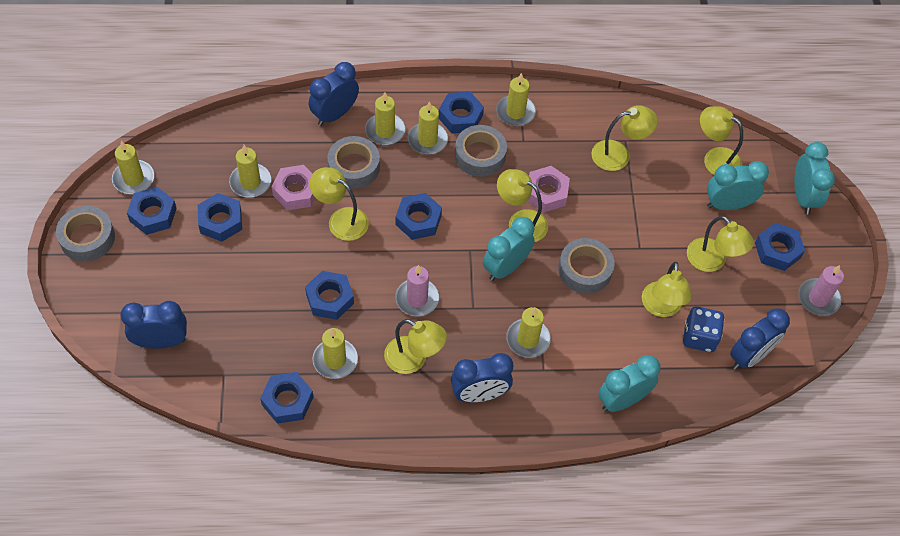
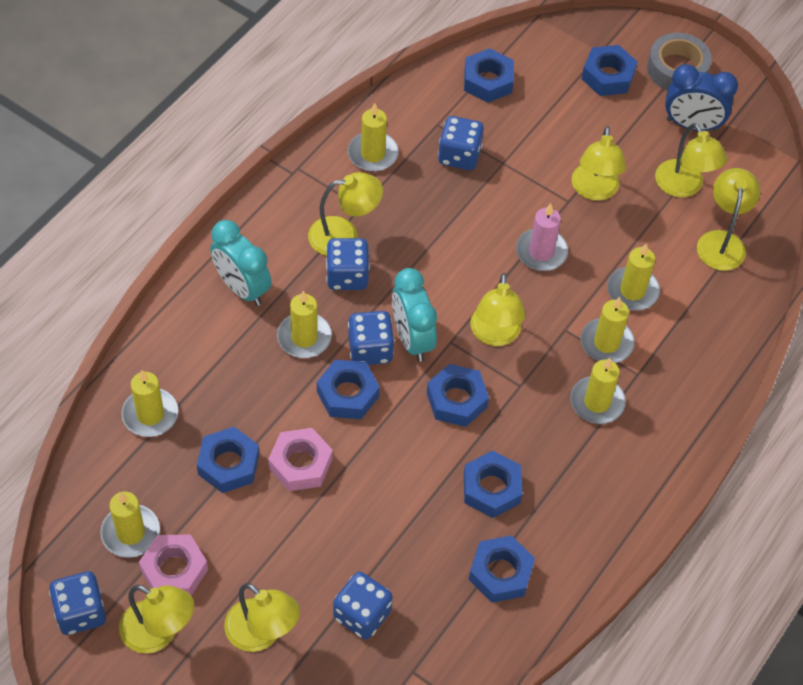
blue clock: 4 -> 1
blue dice: 1 -> 5
grey tape: 4 -> 1
pink candle: 2 -> 1
turquoise clock: 4 -> 2

